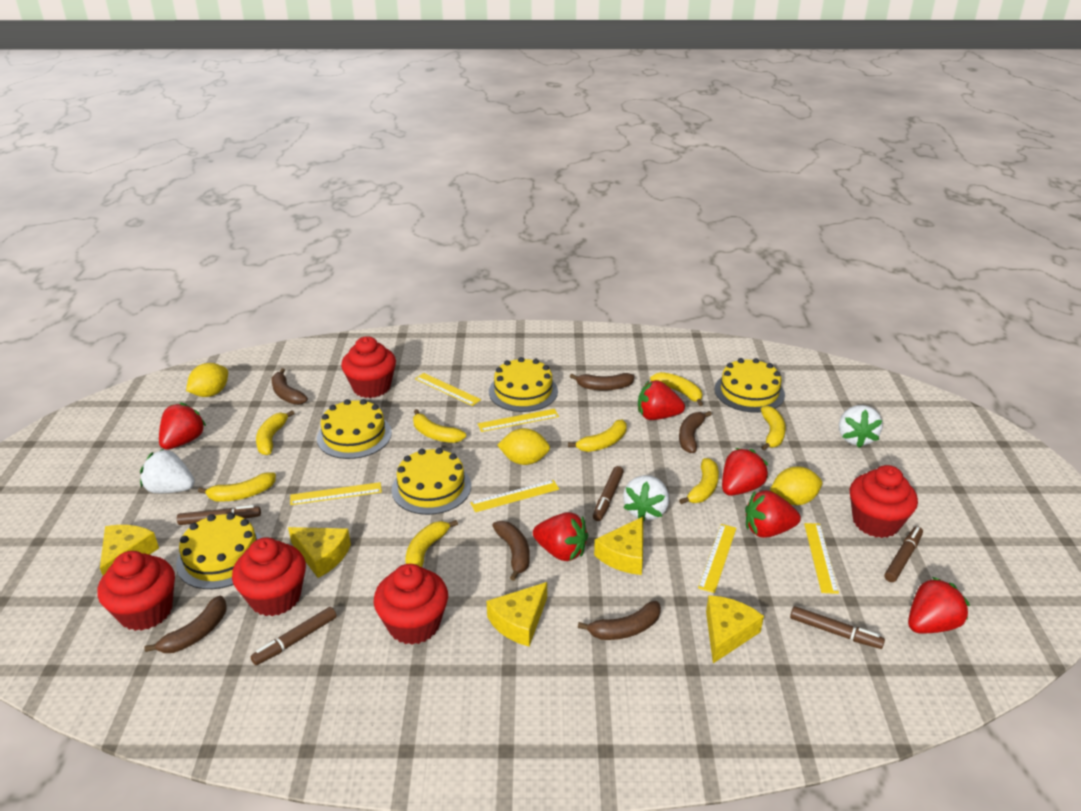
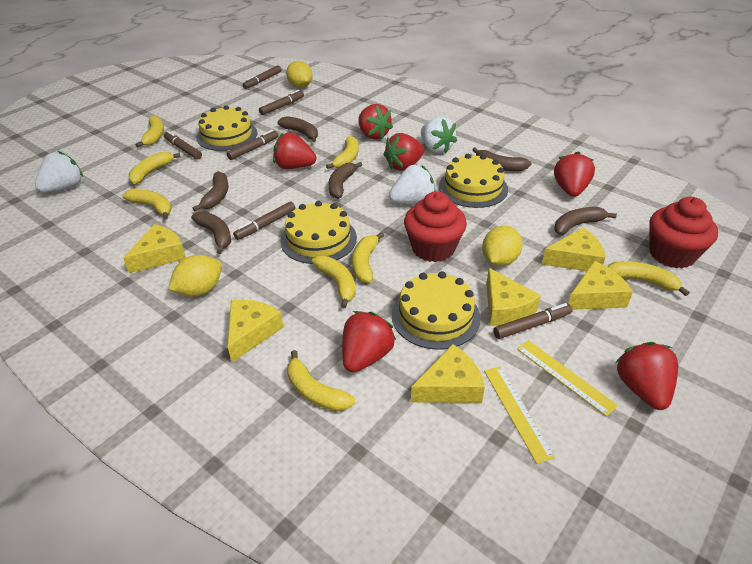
brown marker: 5 -> 6
red cupcake: 5 -> 2
yellow cake: 5 -> 4
yellow cheese: 5 -> 6
yellow ruler: 6 -> 2

